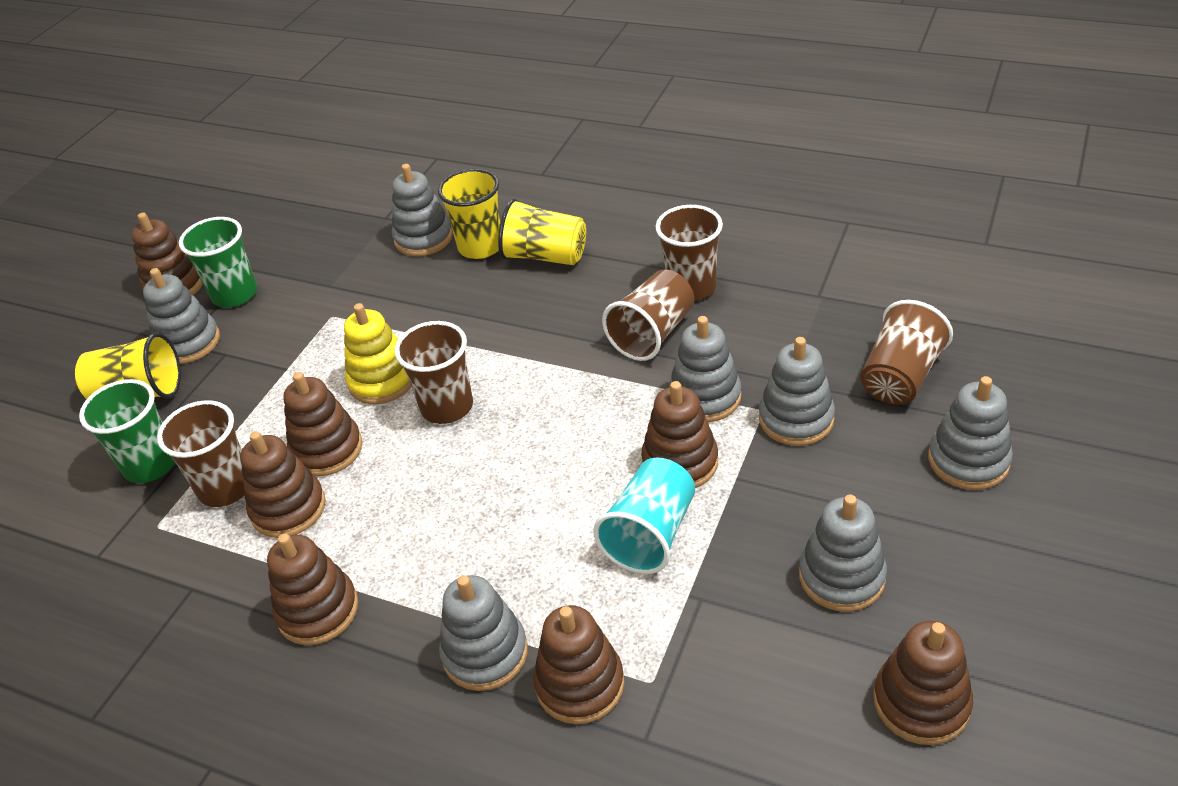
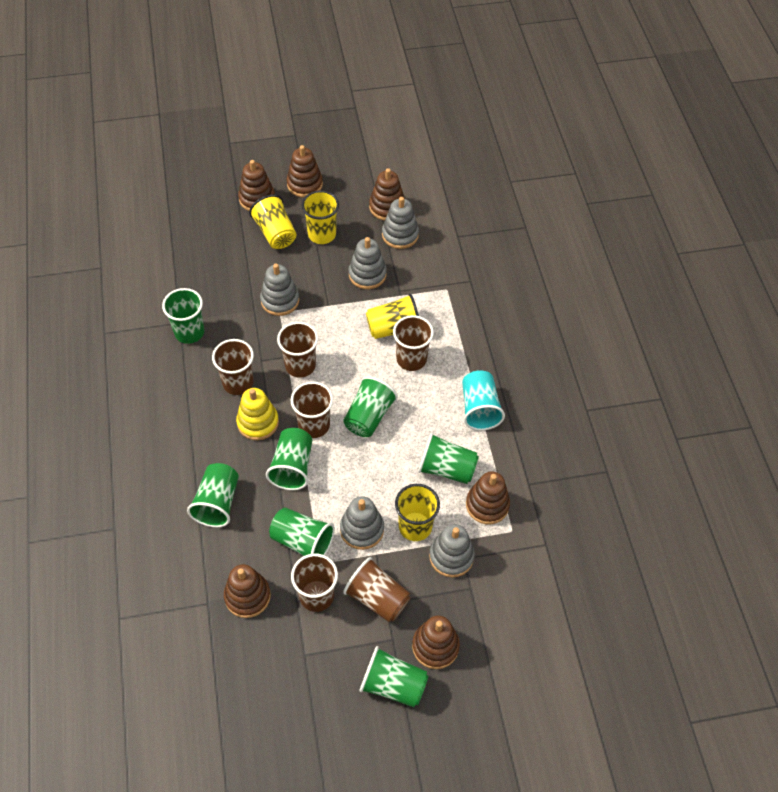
brown cup: 5 -> 6
brown stacking toy: 7 -> 6
green cup: 2 -> 7
grey stacking toy: 7 -> 5
yellow cup: 3 -> 4

